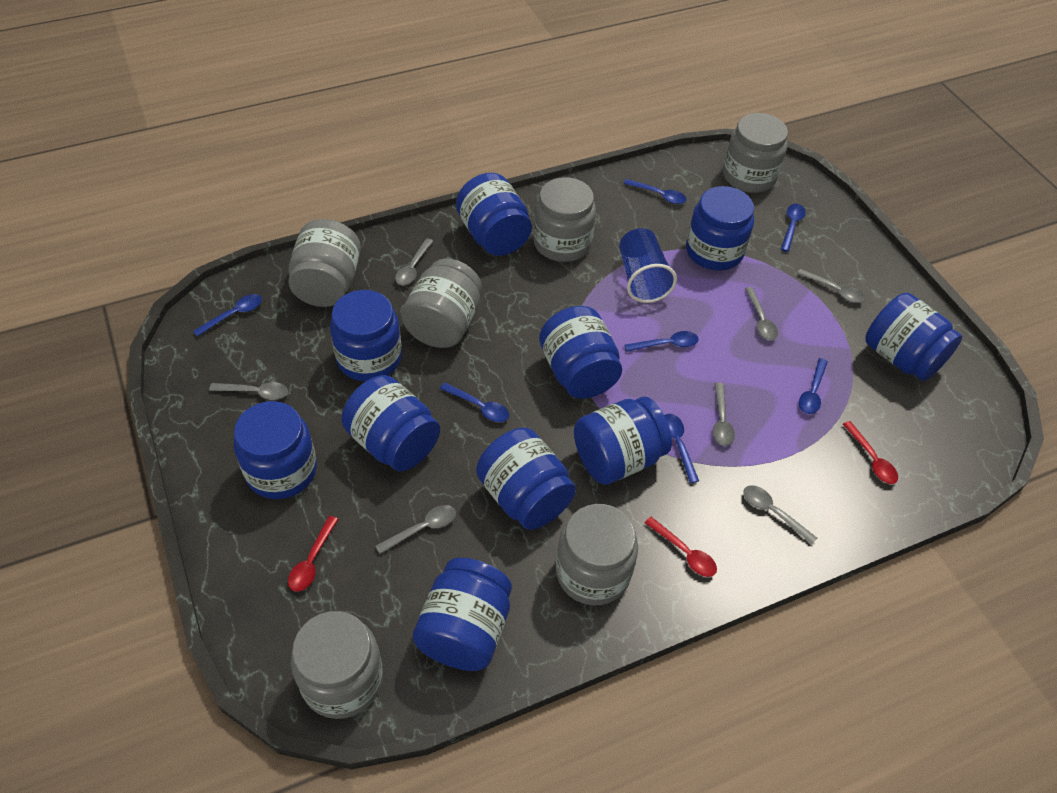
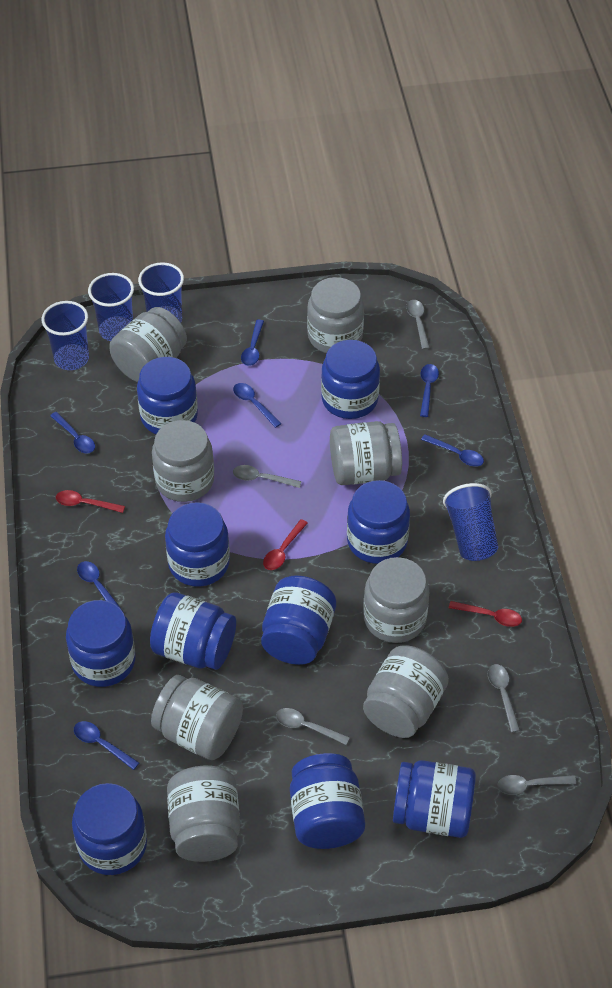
blue cup: 1 -> 4
grey jar: 6 -> 8
grey spoon: 7 -> 5

